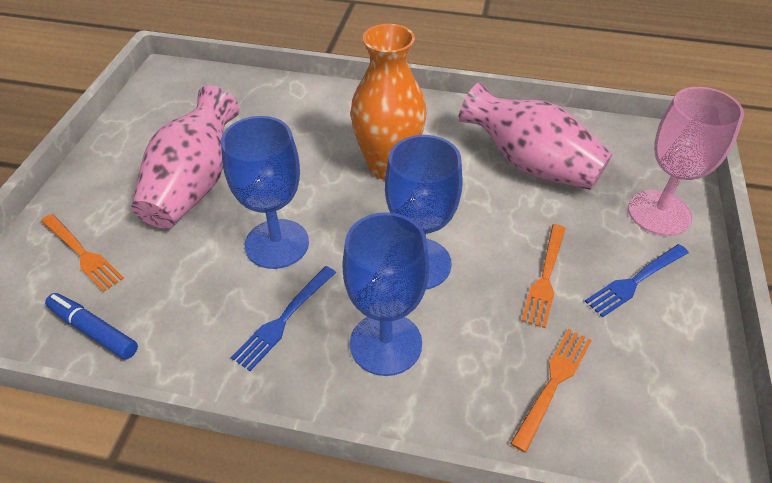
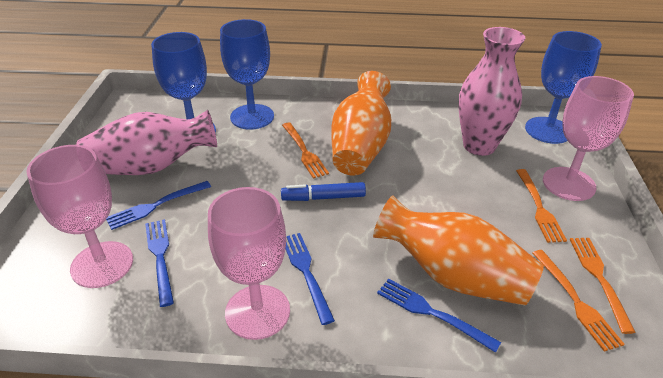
blue fork: 2 -> 4
orange fork: 3 -> 4
orange vase: 1 -> 2
pink goblet: 1 -> 3

